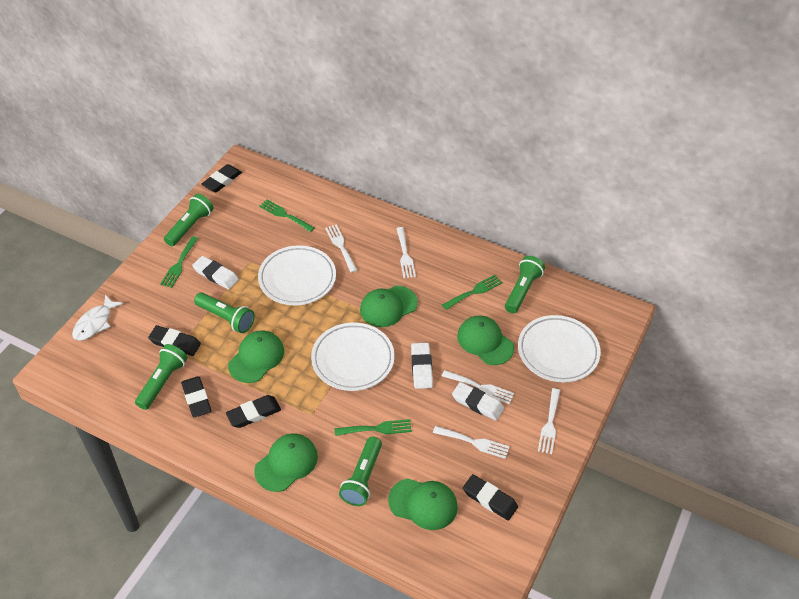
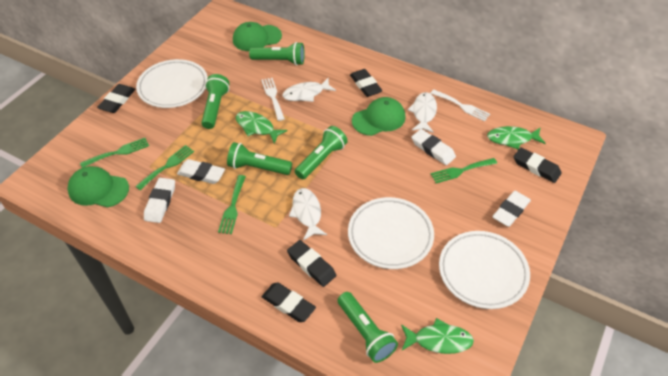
green cap: 5 -> 3
green fish: 0 -> 3
white eraser: 3 -> 4
white fish: 1 -> 3
white fork: 5 -> 2

